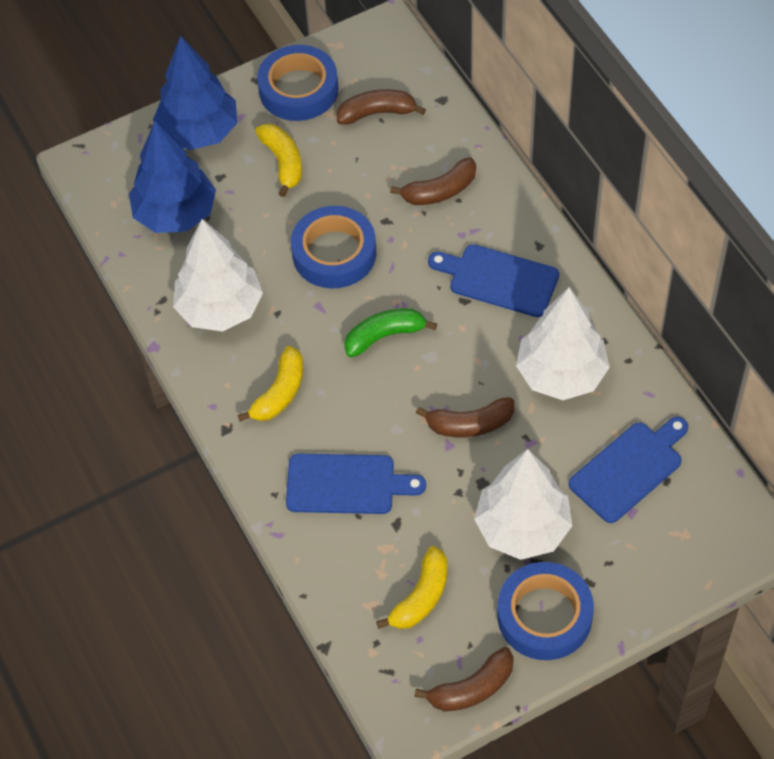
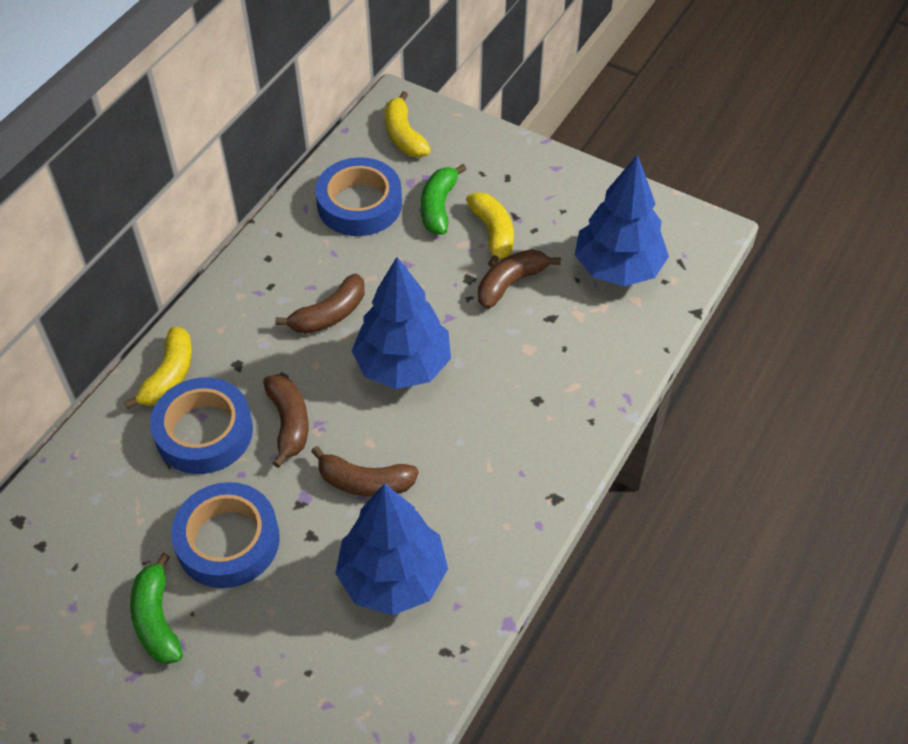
blue cutting board: 3 -> 0
blue tree: 2 -> 3
green banana: 1 -> 2
white tree: 3 -> 0

